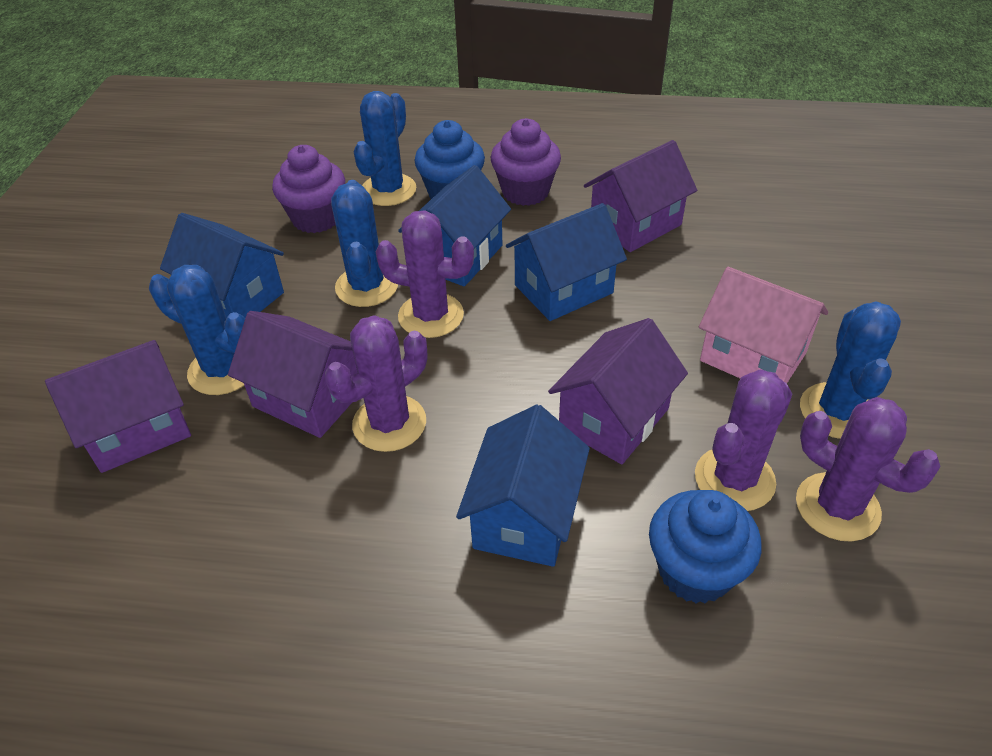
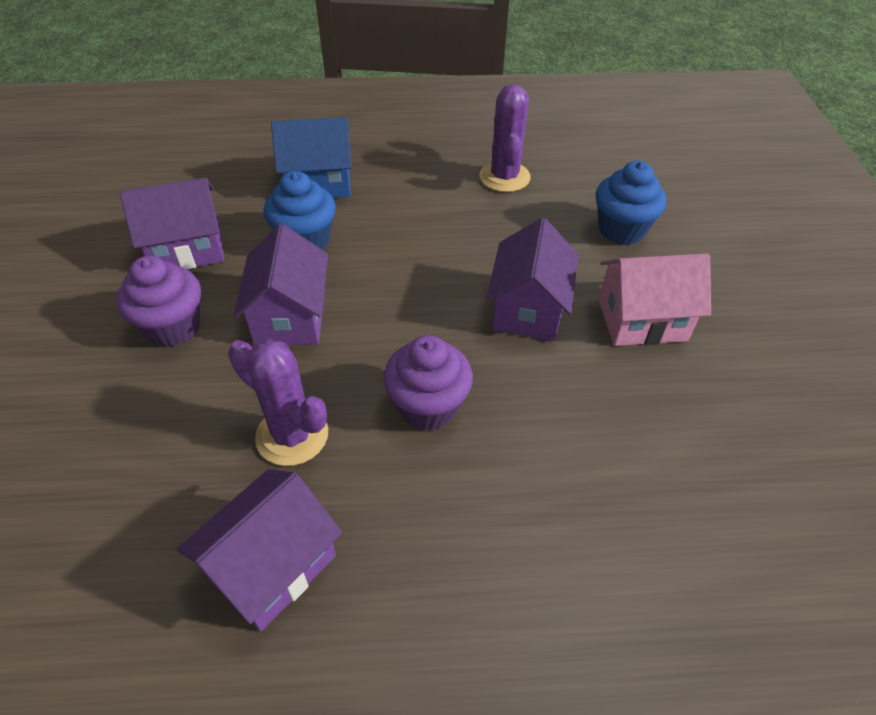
blue cactus: 4 -> 0
blue house: 4 -> 1
purple cactus: 4 -> 2

